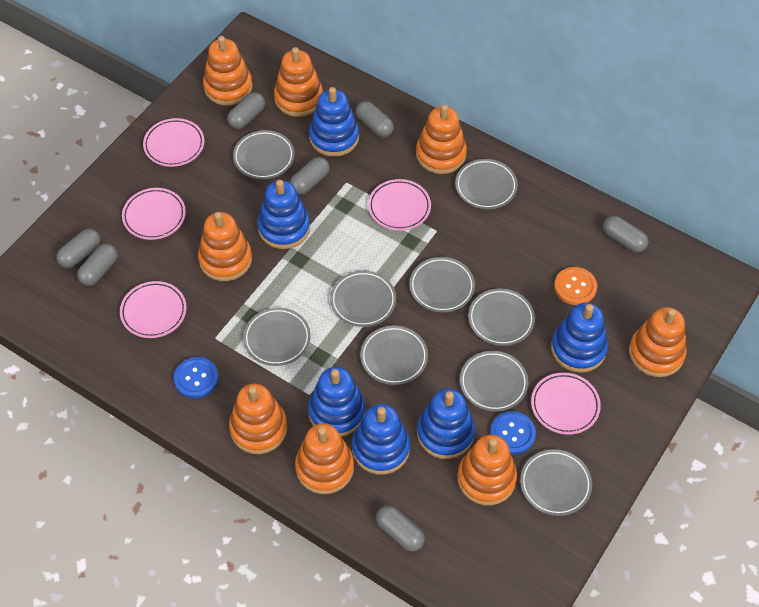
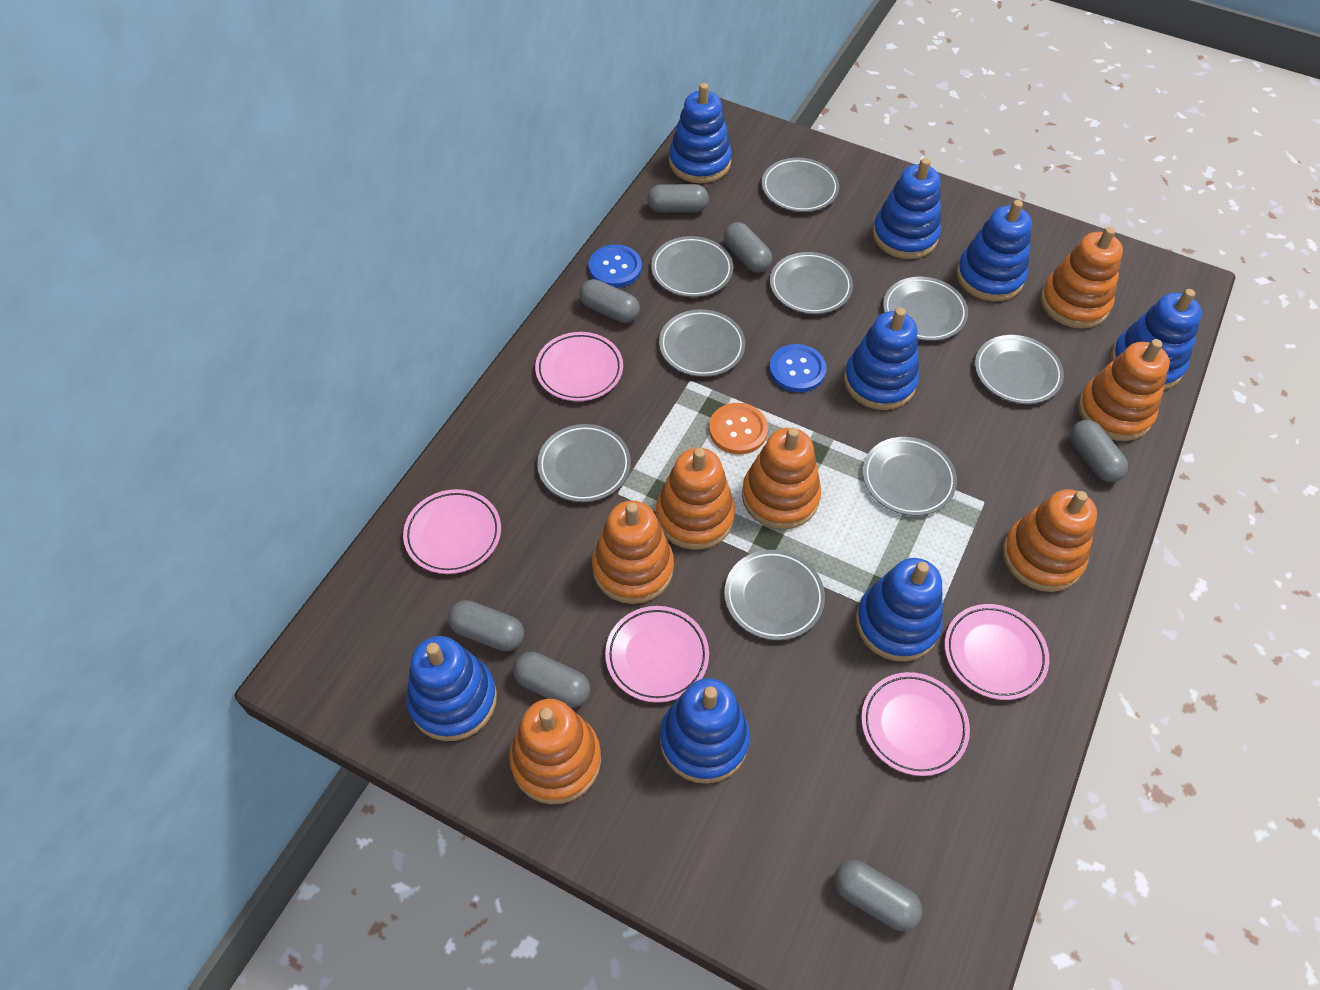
blue stacking toy: 6 -> 8
orange stacking toy: 8 -> 7

